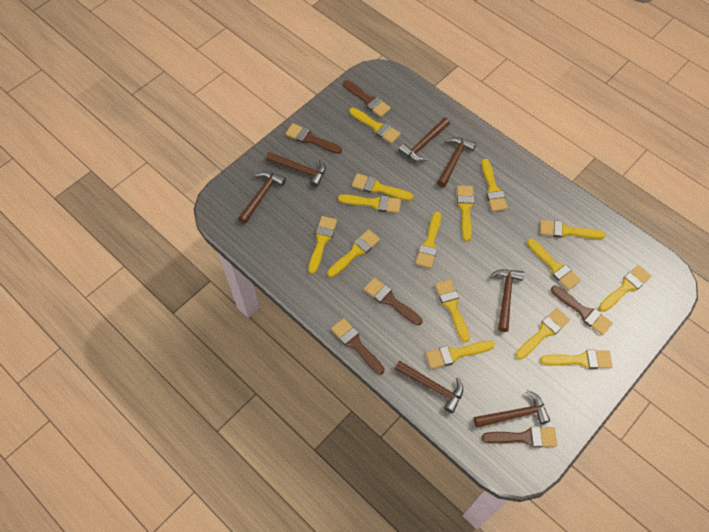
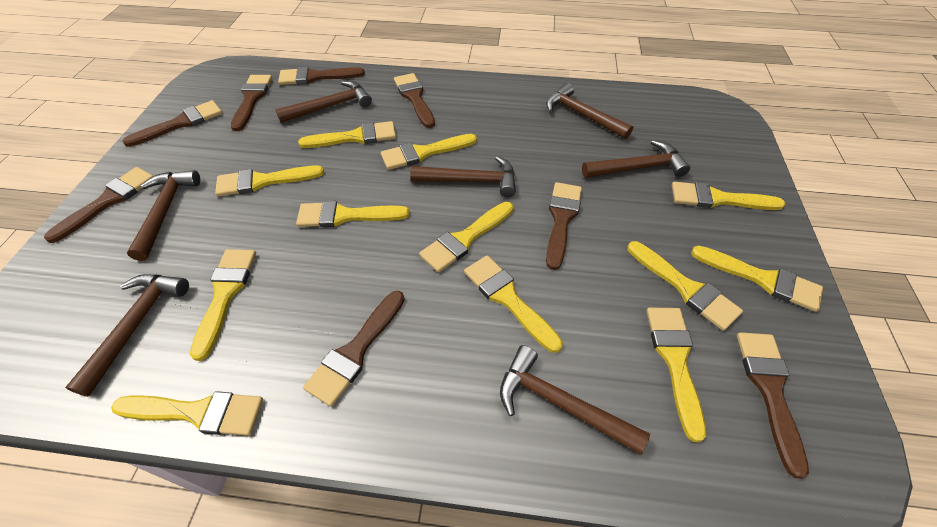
brown brush: 6 -> 8
yellow brush: 15 -> 12

